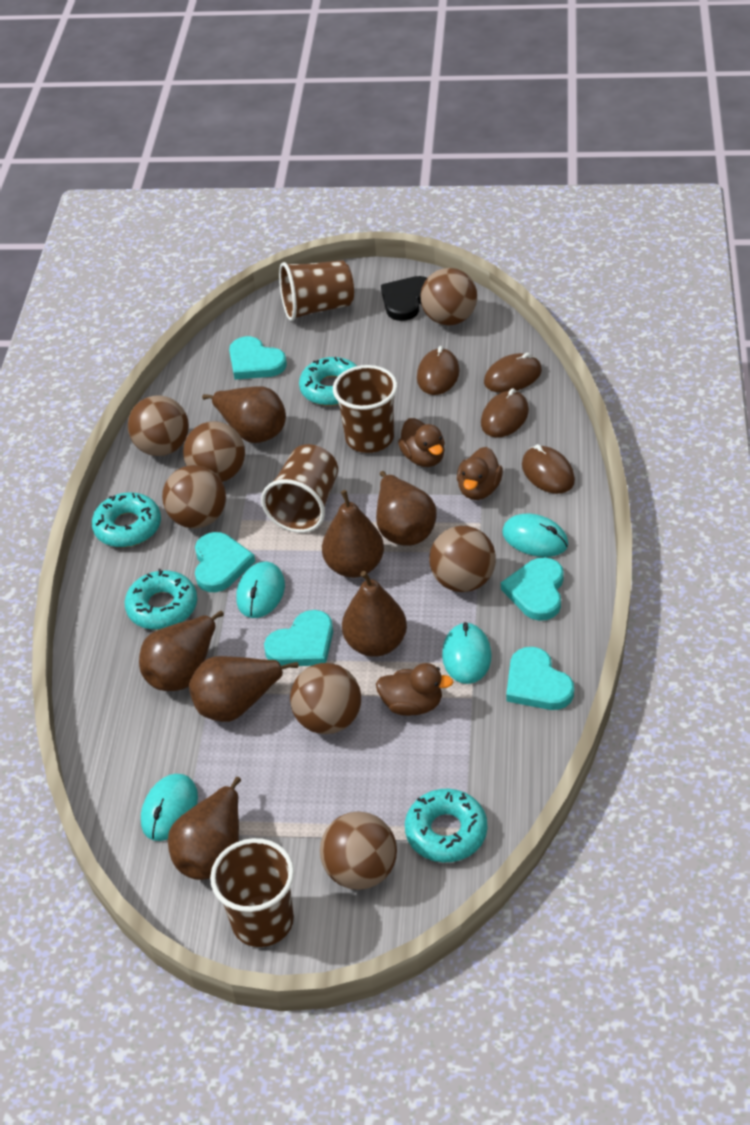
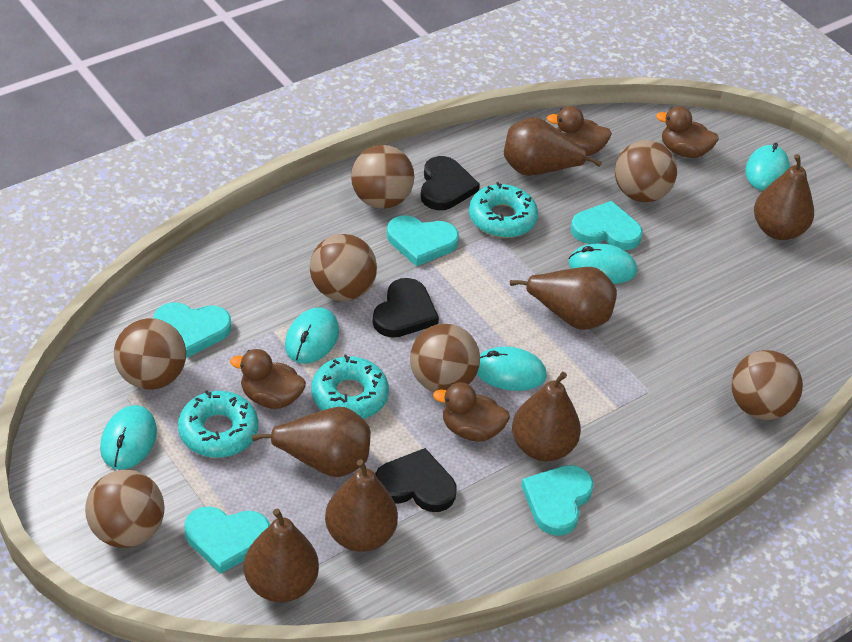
black heart: 1 -> 3
brown cup: 4 -> 0
brown duck: 3 -> 4
brown mouse: 4 -> 0
turquoise donut: 4 -> 3
turquoise mouse: 4 -> 5

